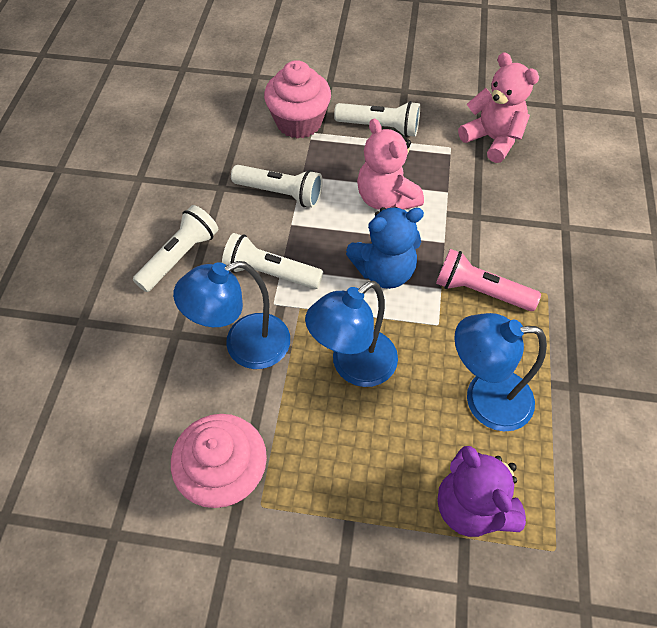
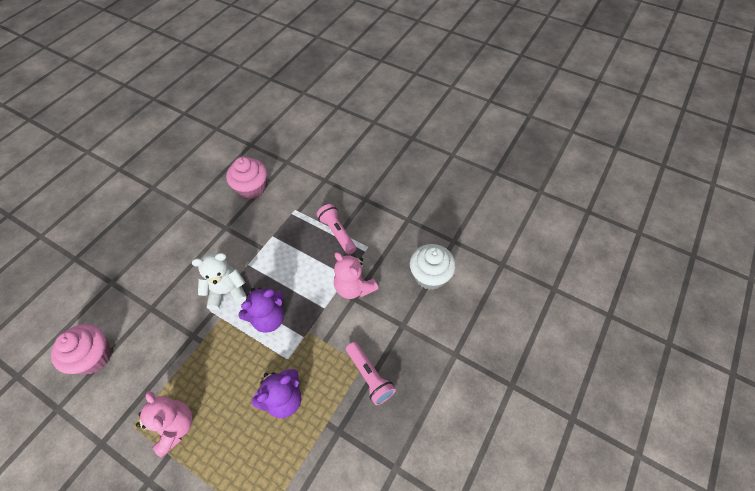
blue lamp: 3 -> 0
blue teddy bear: 1 -> 0
pink flashlight: 1 -> 2
purple teddy bear: 1 -> 2
white cupcake: 0 -> 1
white flashlight: 4 -> 0
white teddy bear: 0 -> 1

